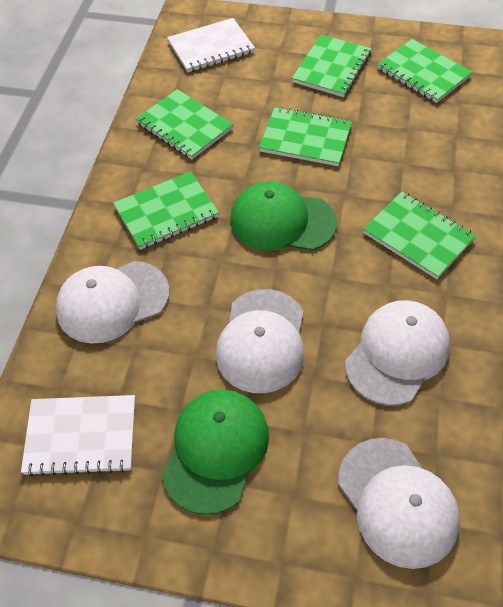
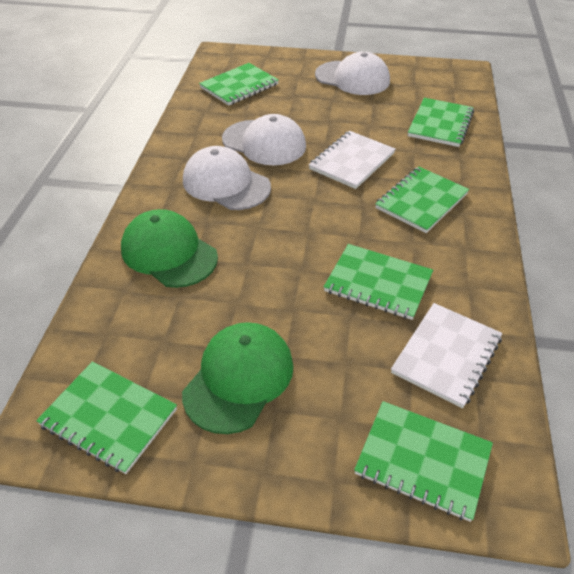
white cap: 4 -> 3

